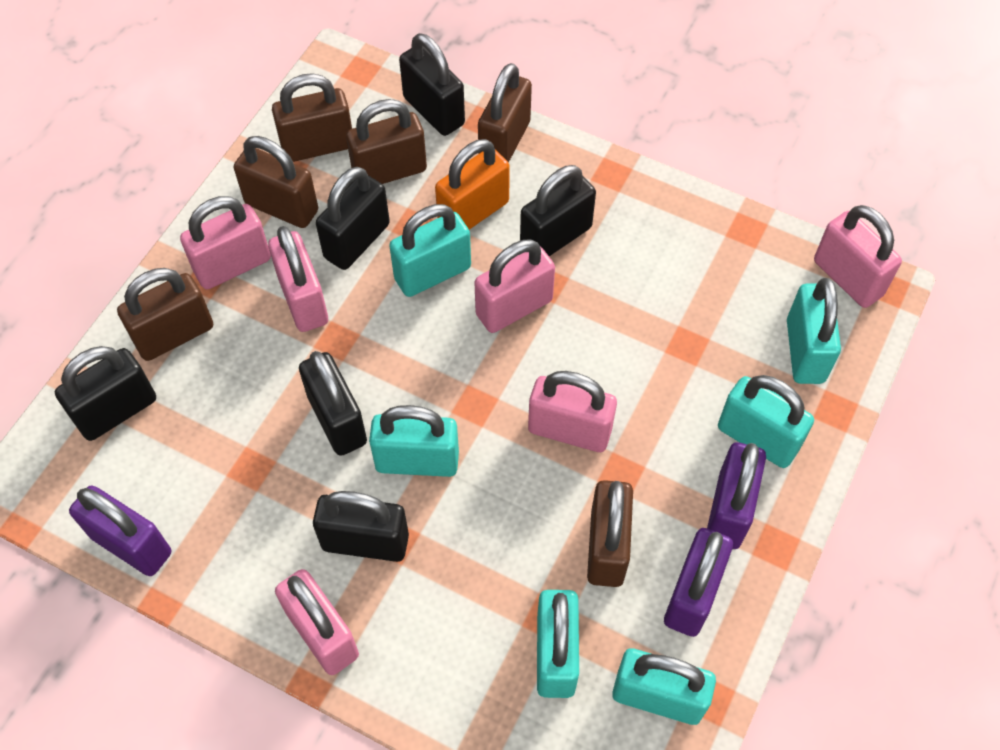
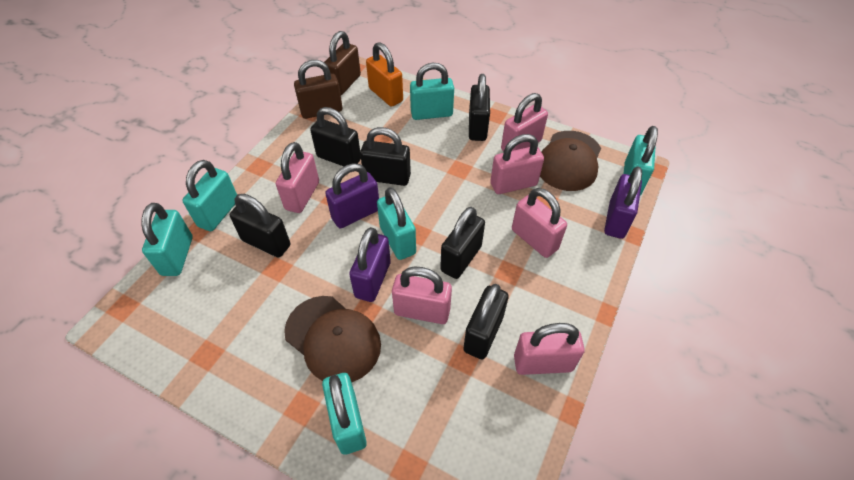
brown cap: 0 -> 2
brown padlock: 6 -> 2

